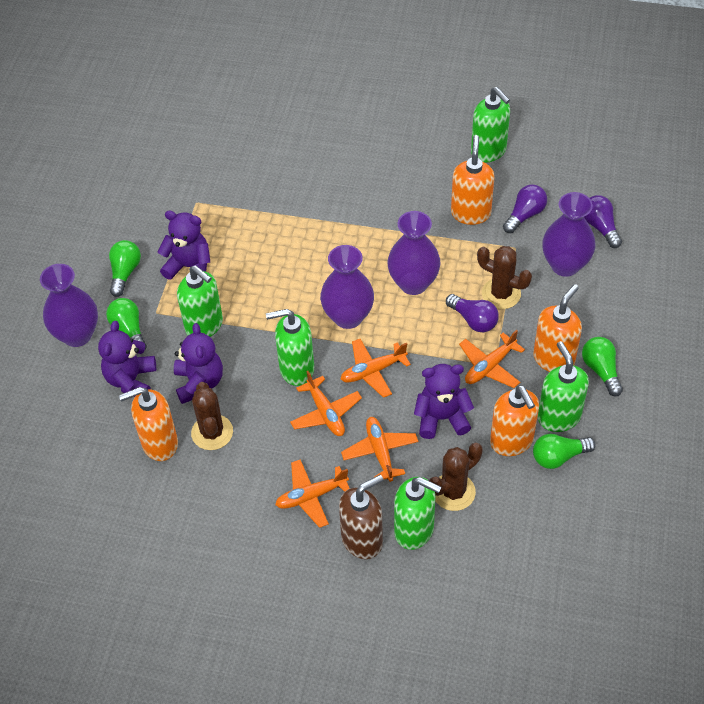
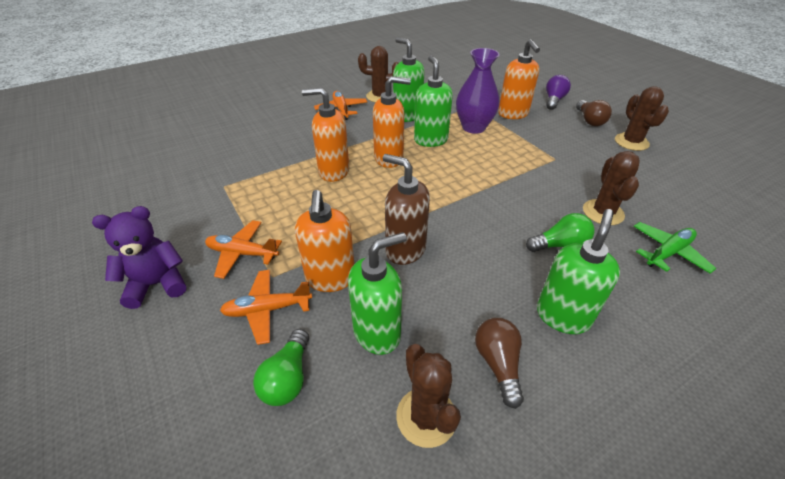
brown cactus: 3 -> 4
brown light bulb: 0 -> 2
green light bulb: 4 -> 2
green plane: 0 -> 1
green soap dispenser: 5 -> 4
orange plane: 5 -> 3
purple light bulb: 3 -> 1
purple teddy bear: 4 -> 1
purple vase: 4 -> 1

